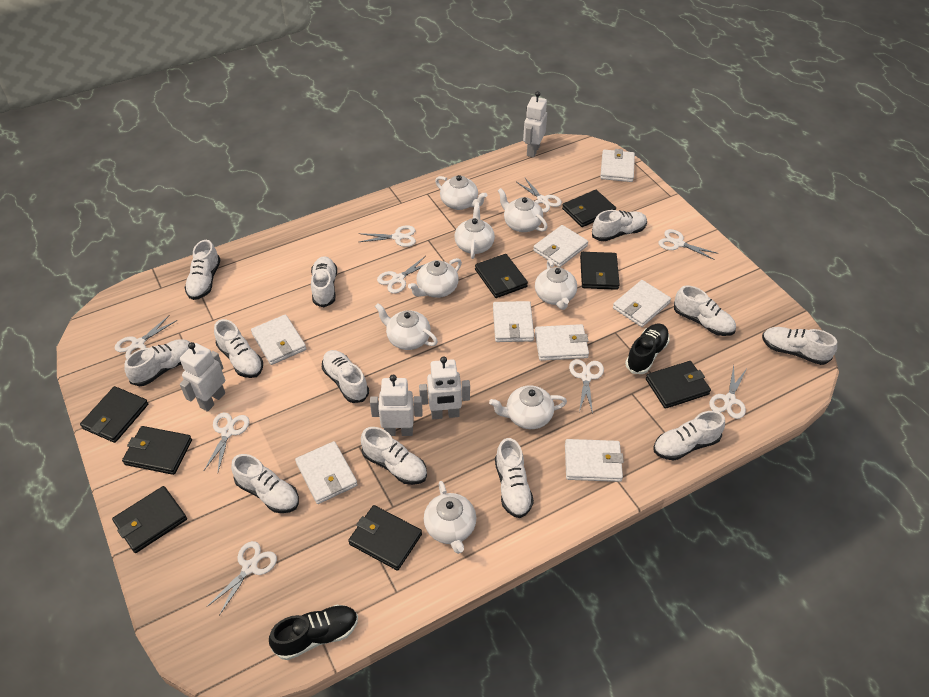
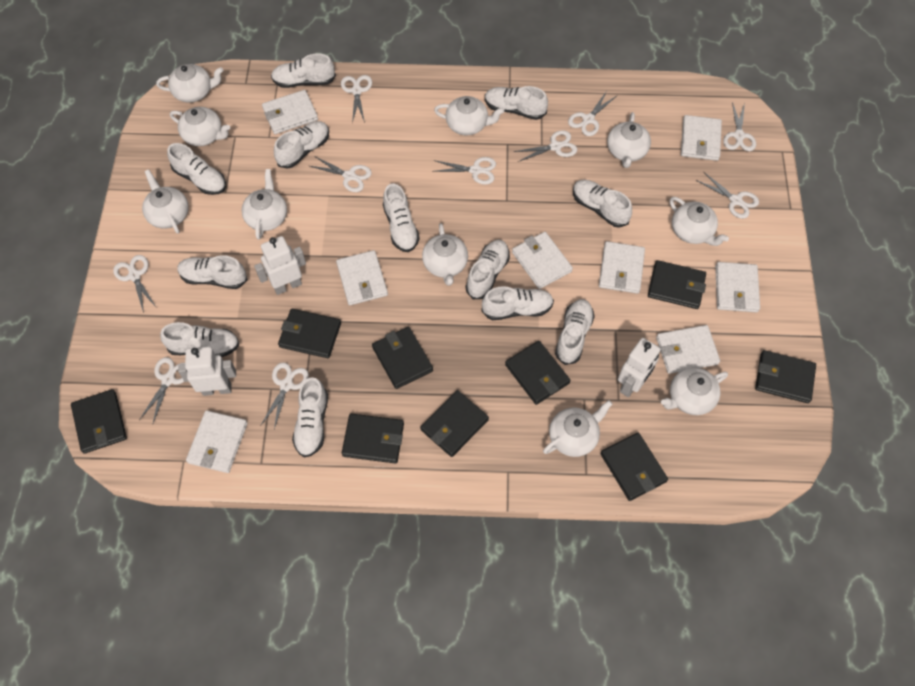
black shoe: 2 -> 0
black wallet: 8 -> 9
white robot: 4 -> 3
white scissors: 9 -> 10
white teapot: 8 -> 10

